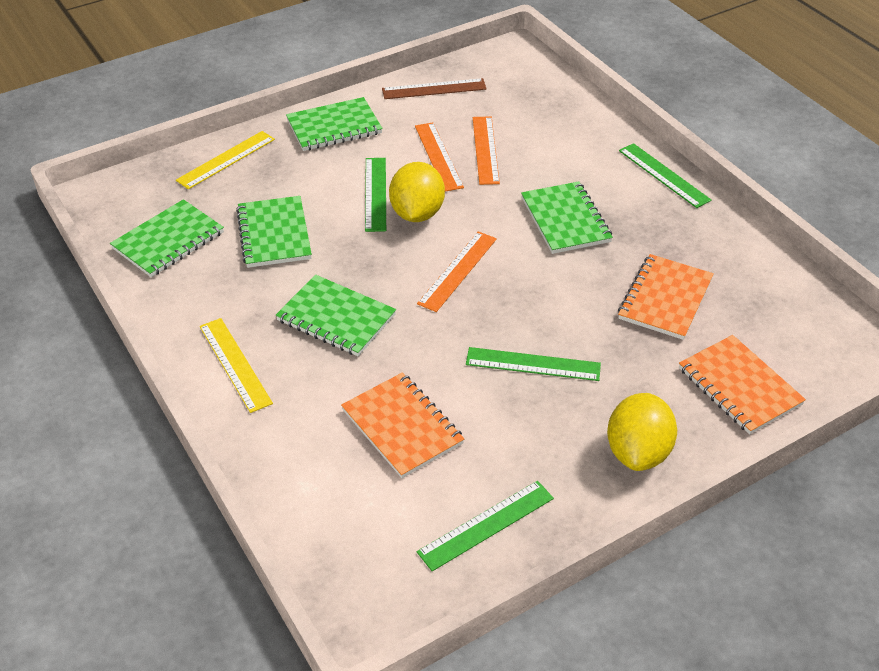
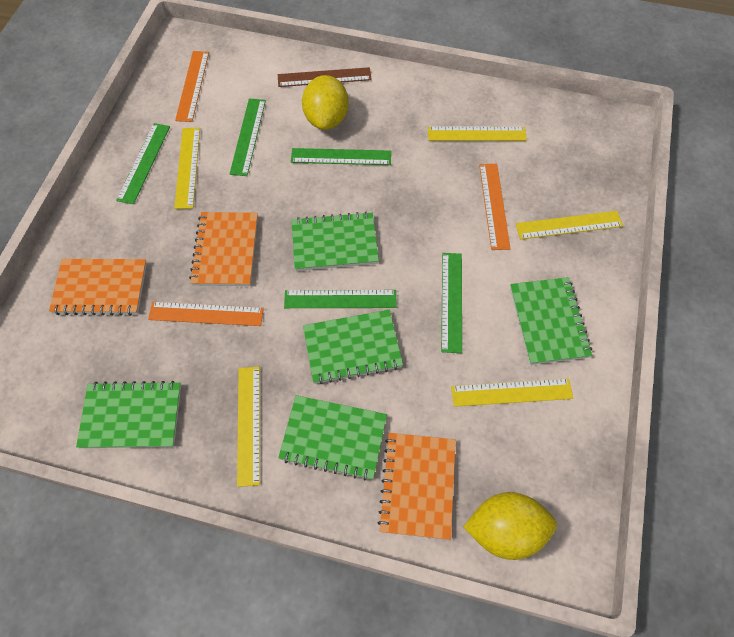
green ruler: 4 -> 5
yellow ruler: 2 -> 5

